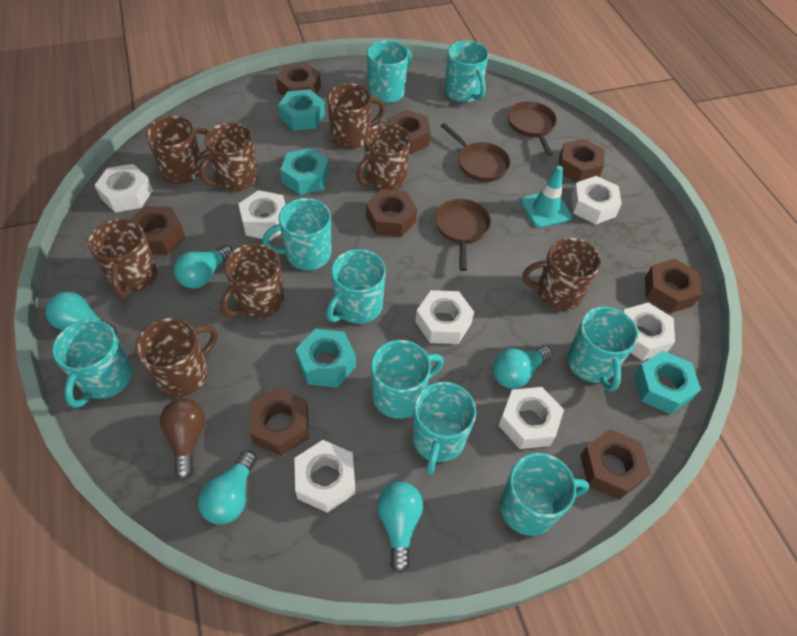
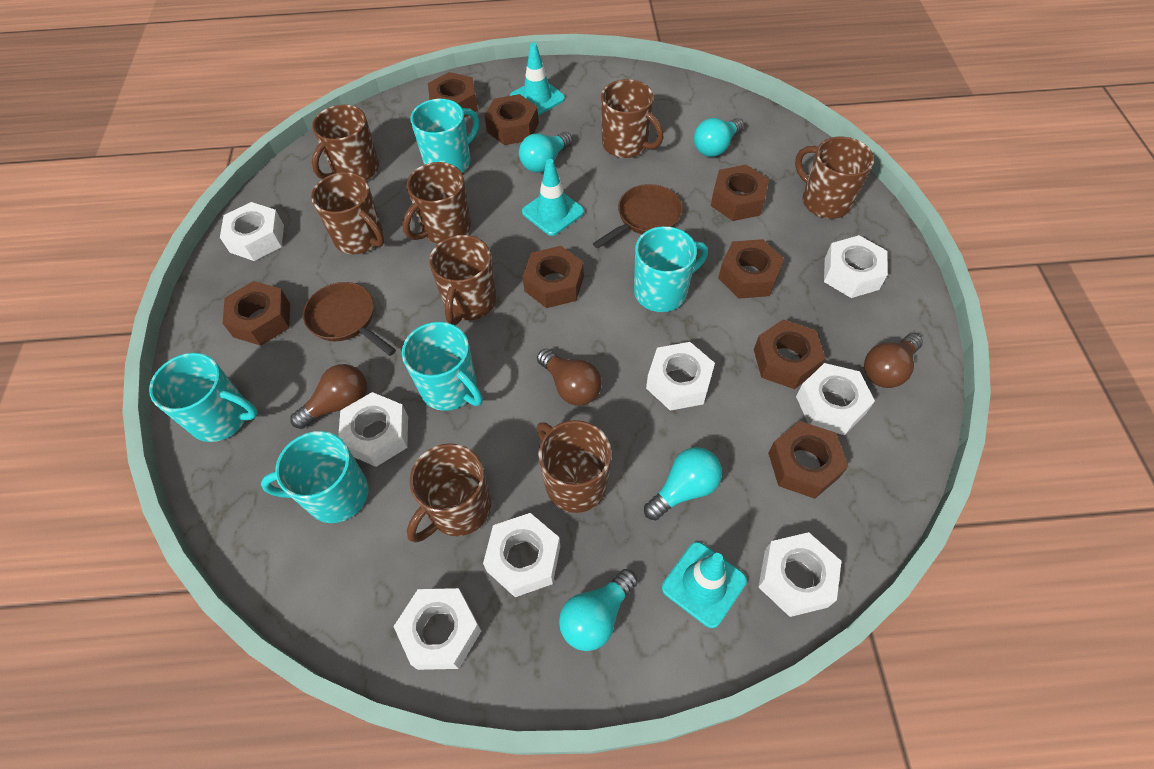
brown light bulb: 1 -> 3
brown pan: 3 -> 2
turquoise light bulb: 5 -> 4
turquoise mug: 9 -> 5
turquoise nut: 4 -> 0
turquoise traffic cone: 1 -> 3
white nut: 7 -> 8

